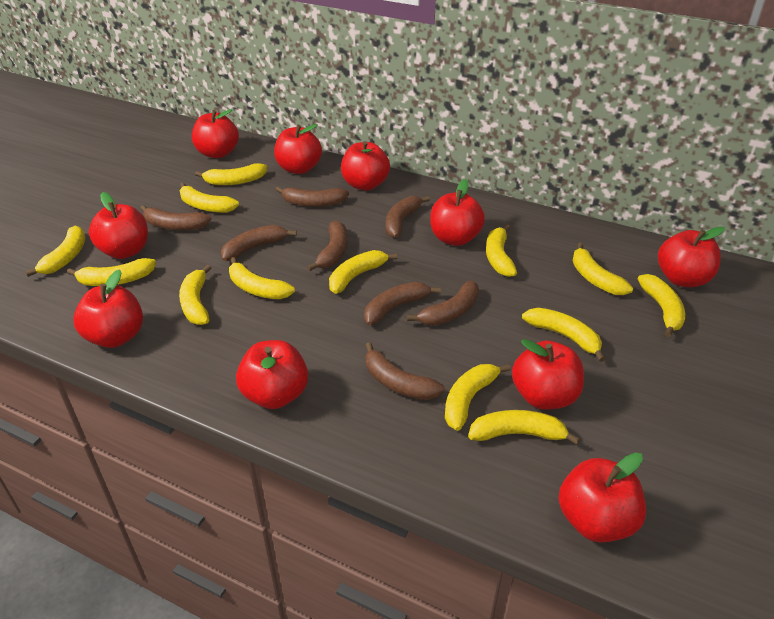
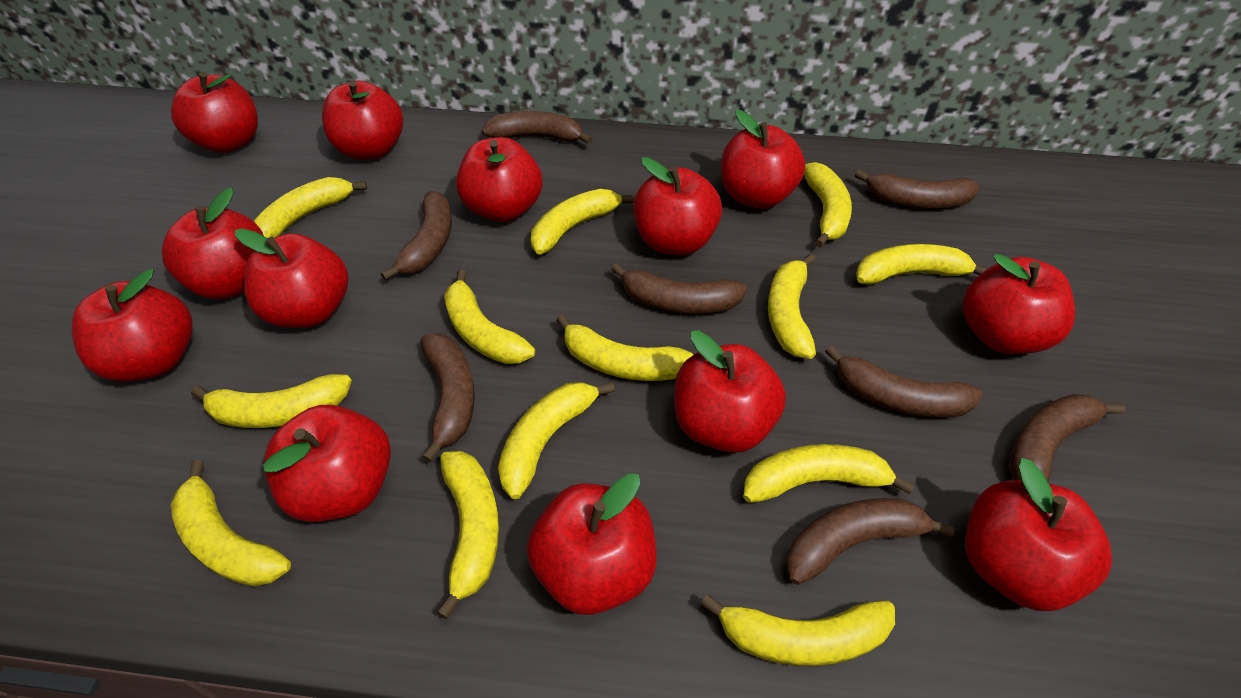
red apple: 10 -> 13

